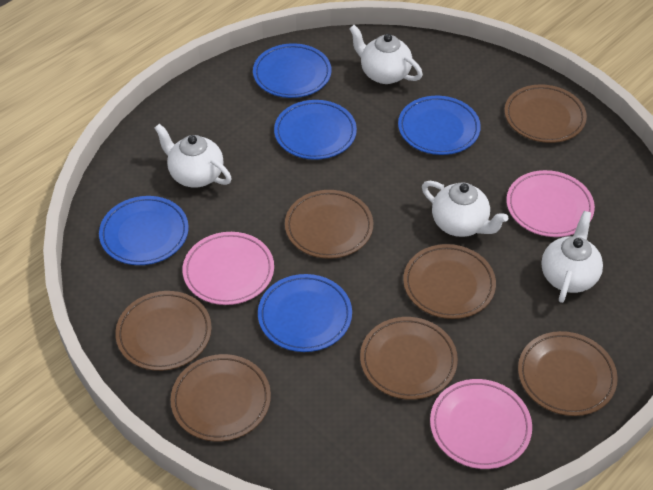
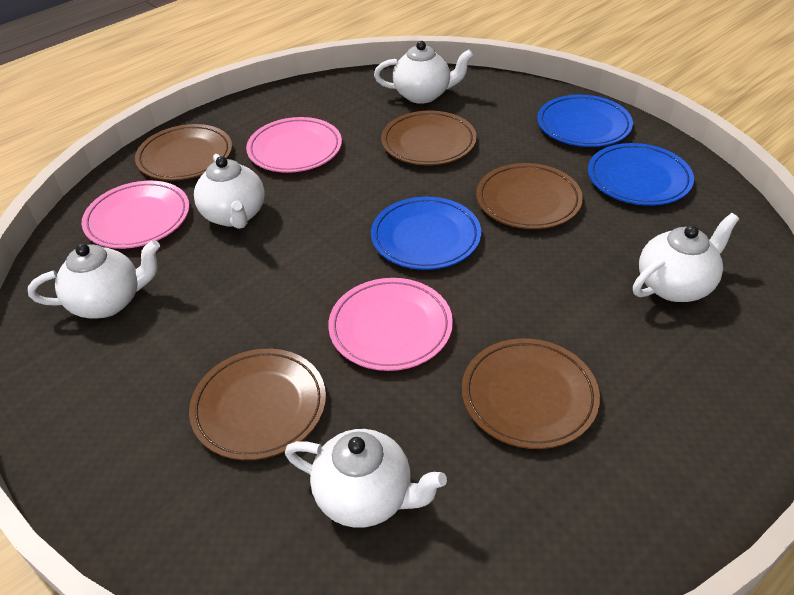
blue plate: 5 -> 3
brown plate: 7 -> 5
white teapot: 4 -> 5

